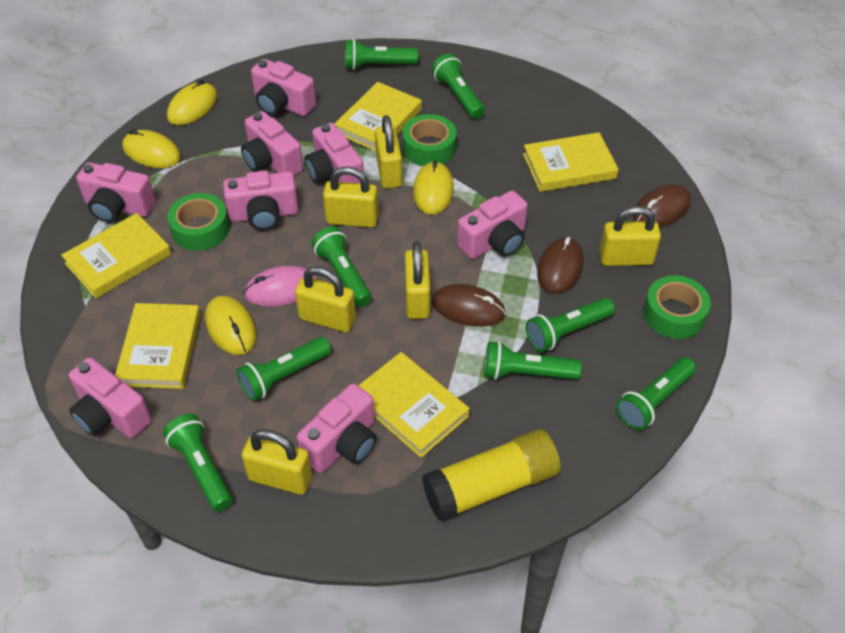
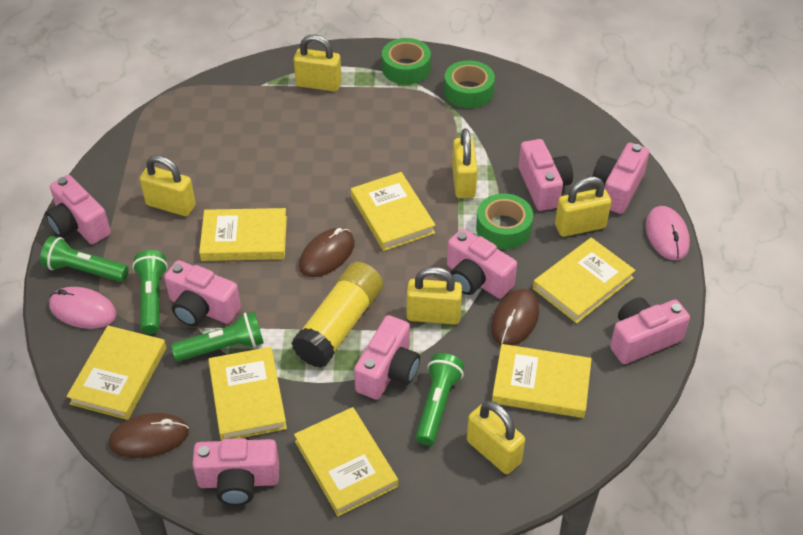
green flashlight: 8 -> 4
pink mouse: 1 -> 2
yellow book: 5 -> 7
yellow mouse: 4 -> 0

